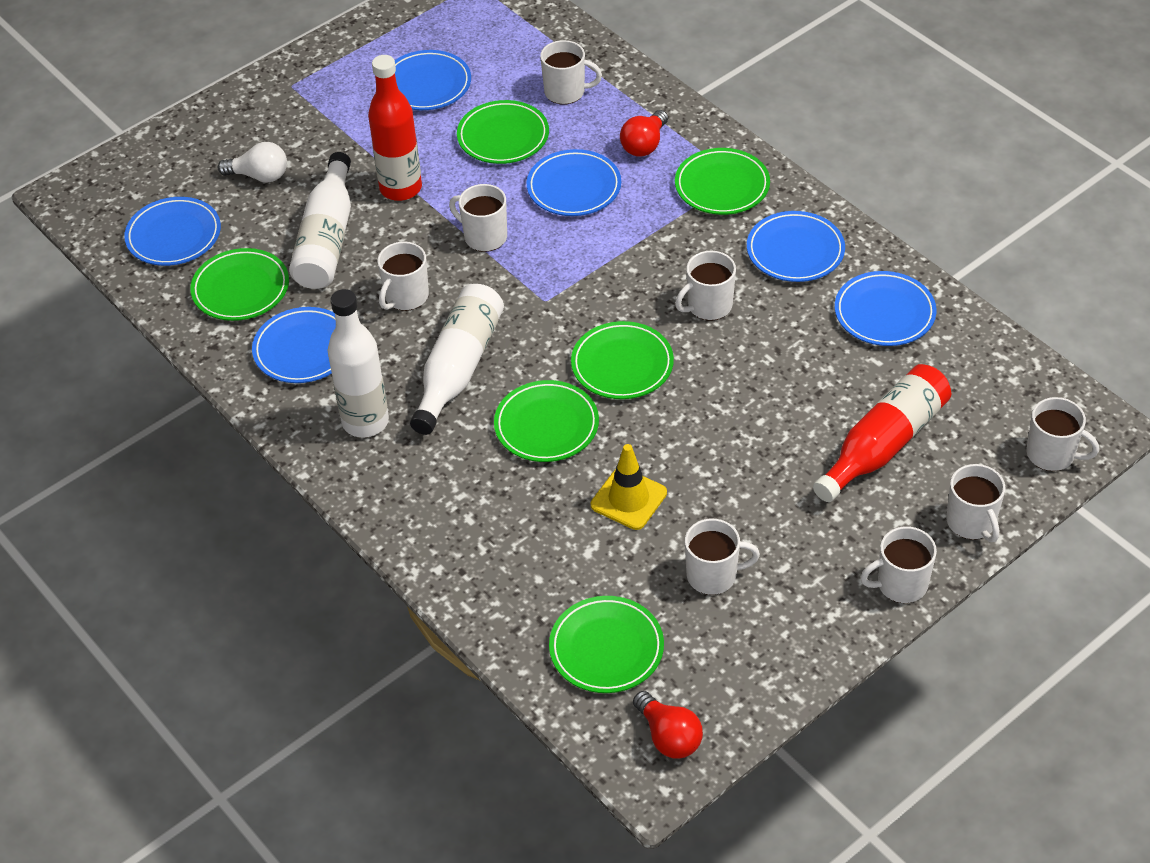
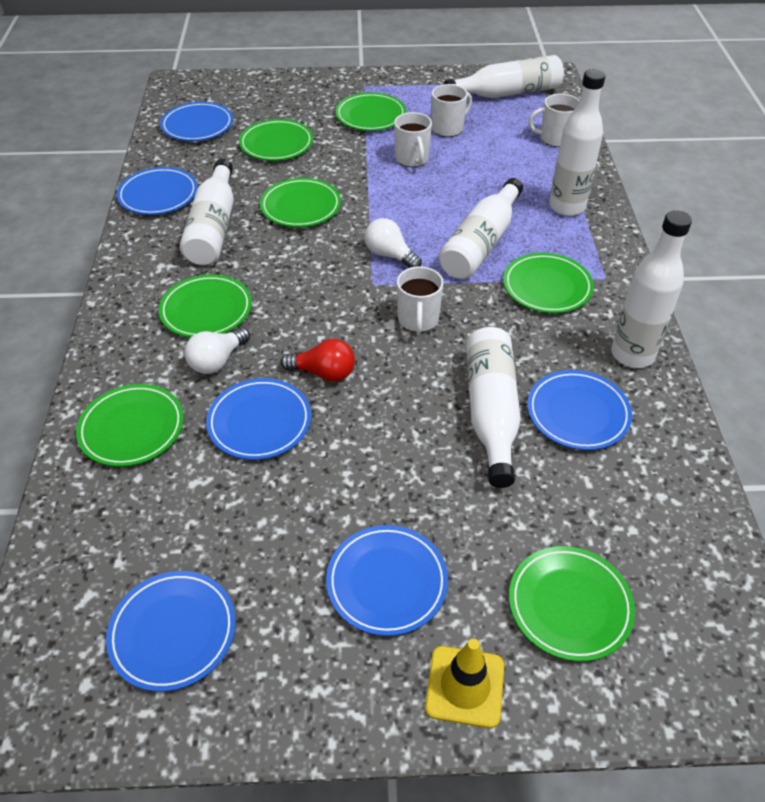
green plate: 6 -> 7
red bottle: 2 -> 0
red light bulb: 2 -> 1
white bottle: 3 -> 6
white light bulb: 1 -> 2
white mug: 8 -> 4

